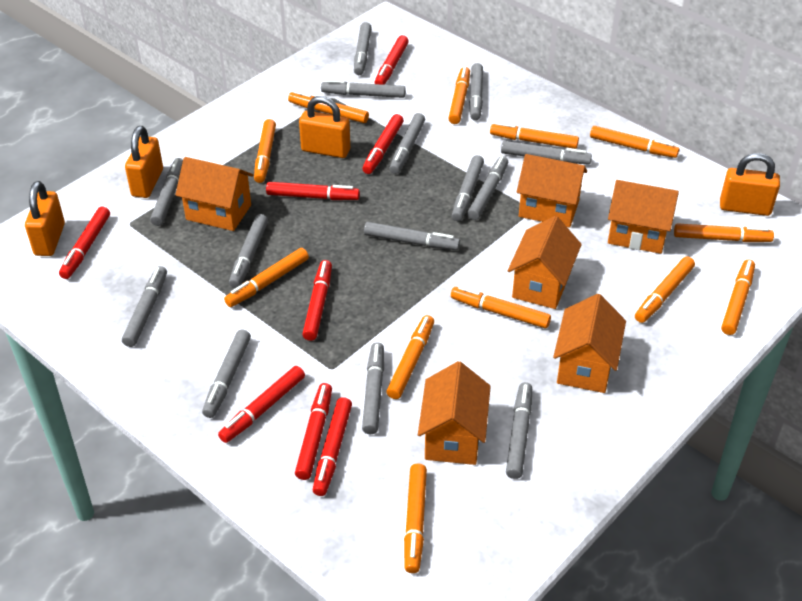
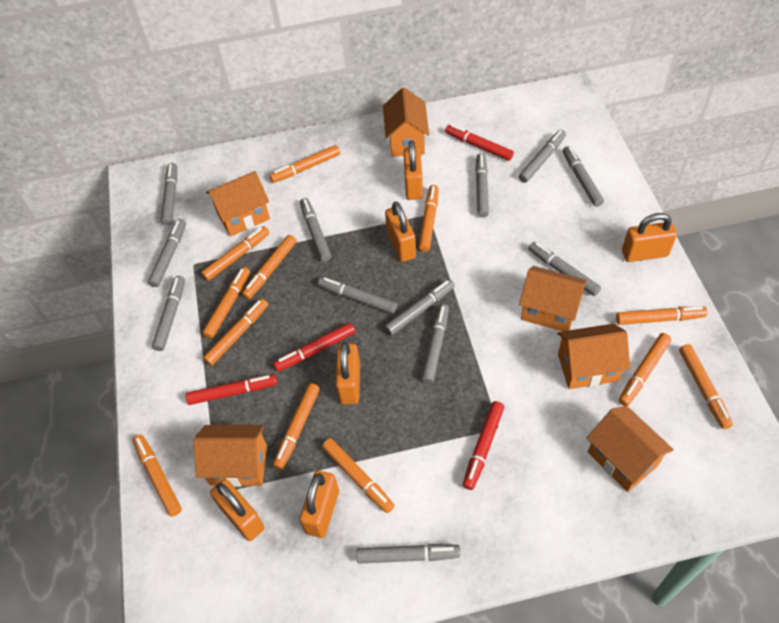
grey marker: 14 -> 12
orange padlock: 4 -> 6
red marker: 8 -> 4

